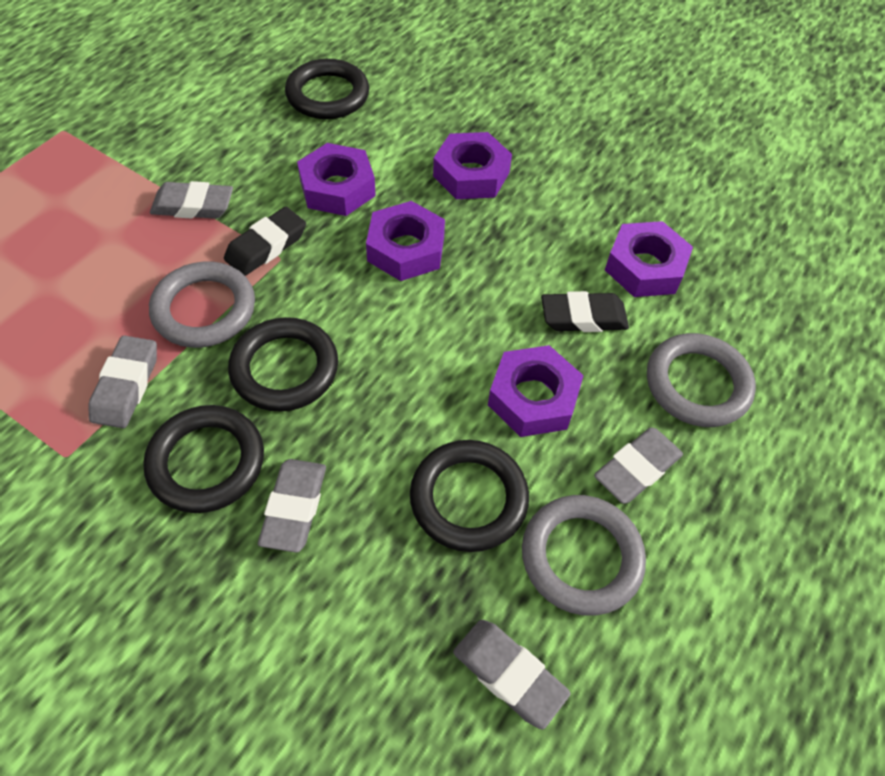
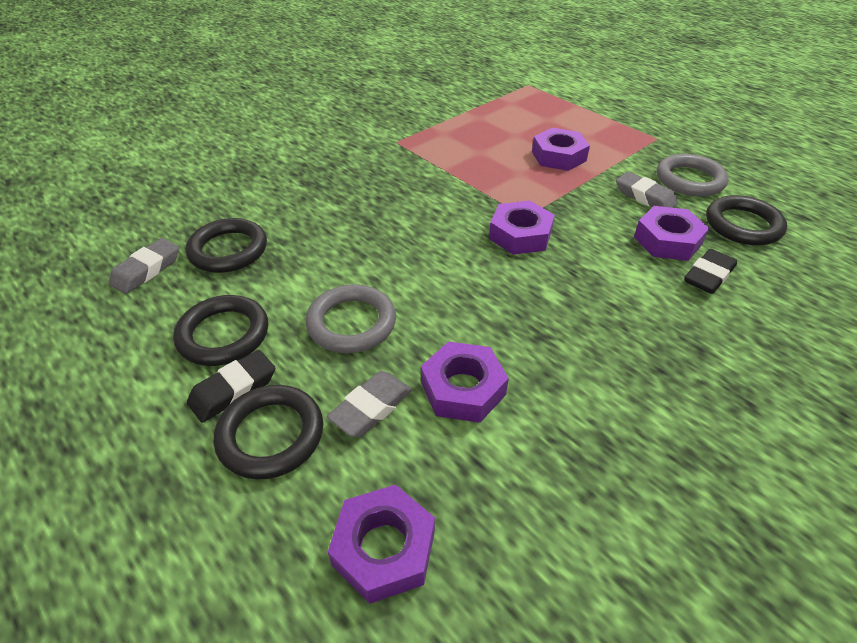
grey eraser: 5 -> 3
grey ring: 3 -> 2

